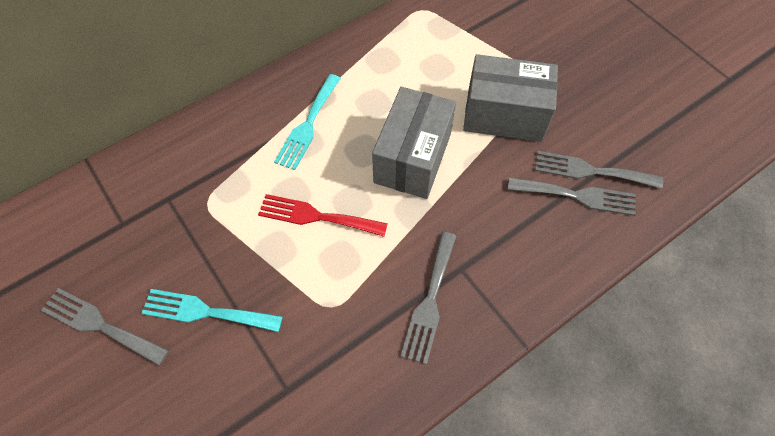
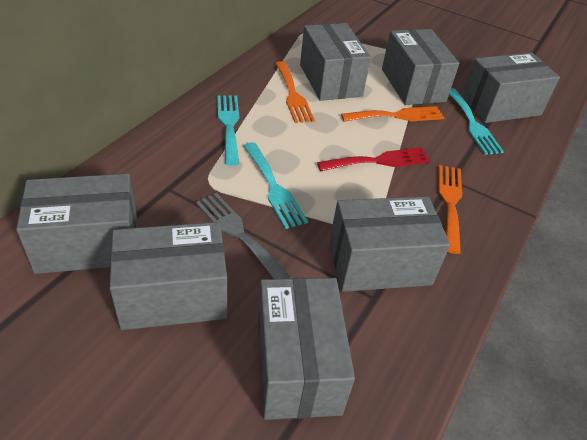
grey box: 2 -> 7
grey fork: 4 -> 1
orange fork: 0 -> 3
turquoise fork: 2 -> 3

